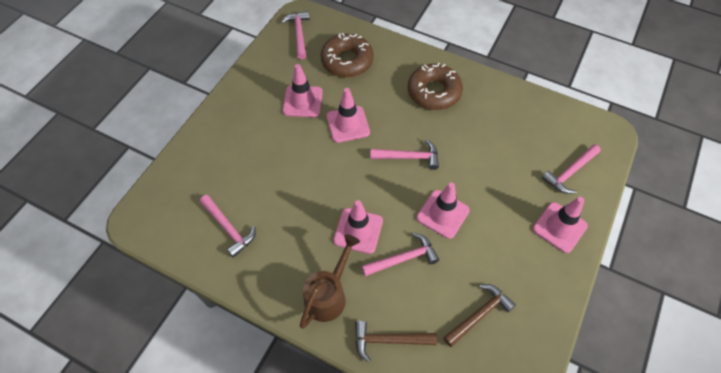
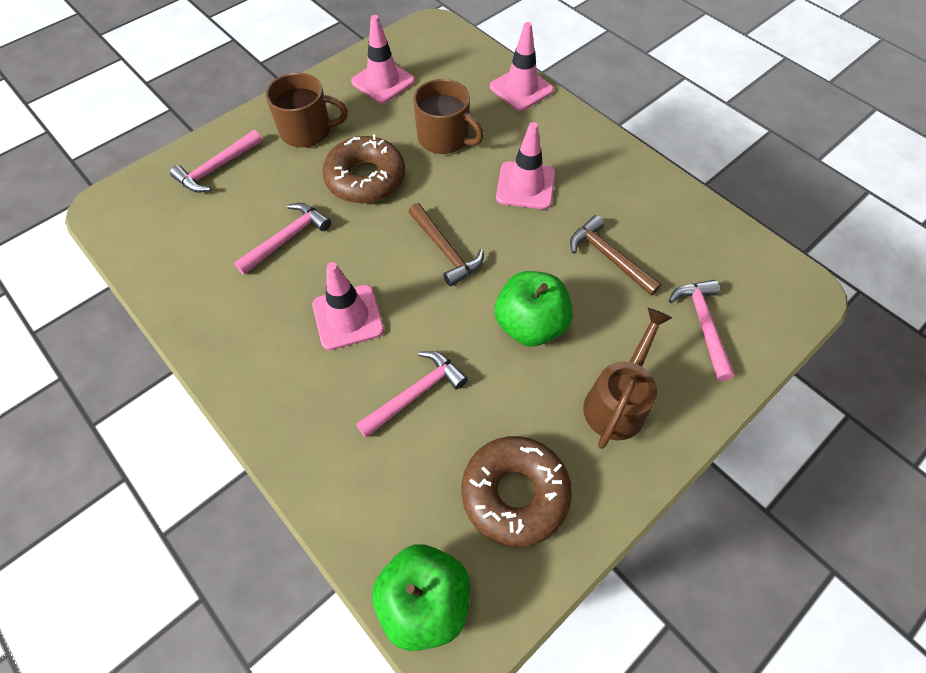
brown mug: 0 -> 2
green apple: 0 -> 2
pink hammer: 5 -> 4
pink traffic cone: 5 -> 4

